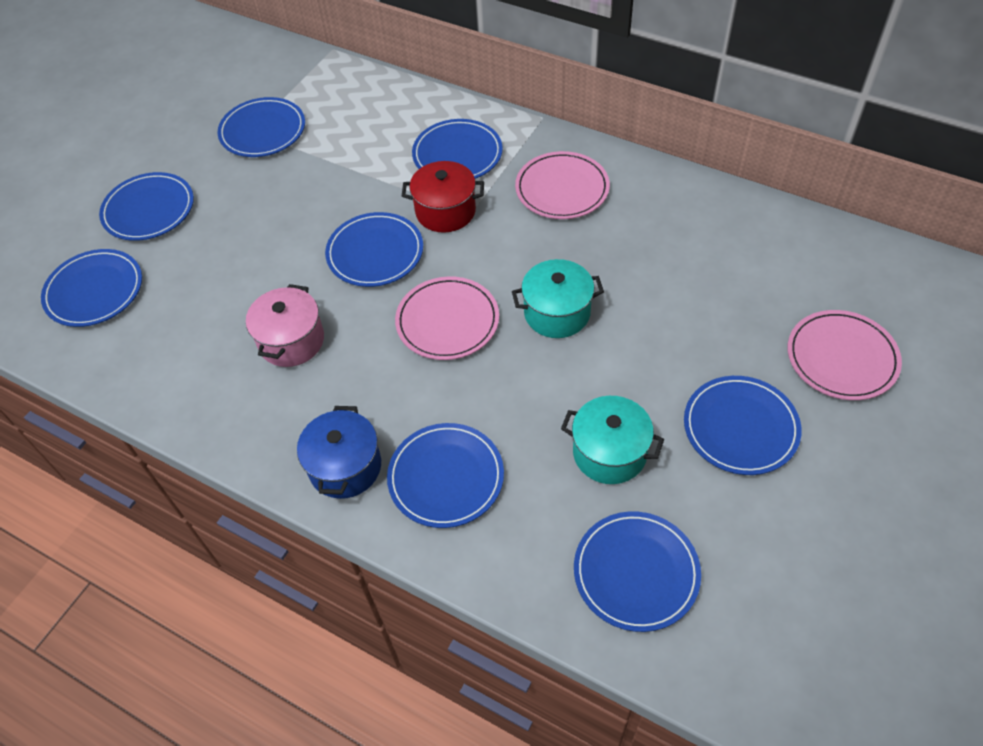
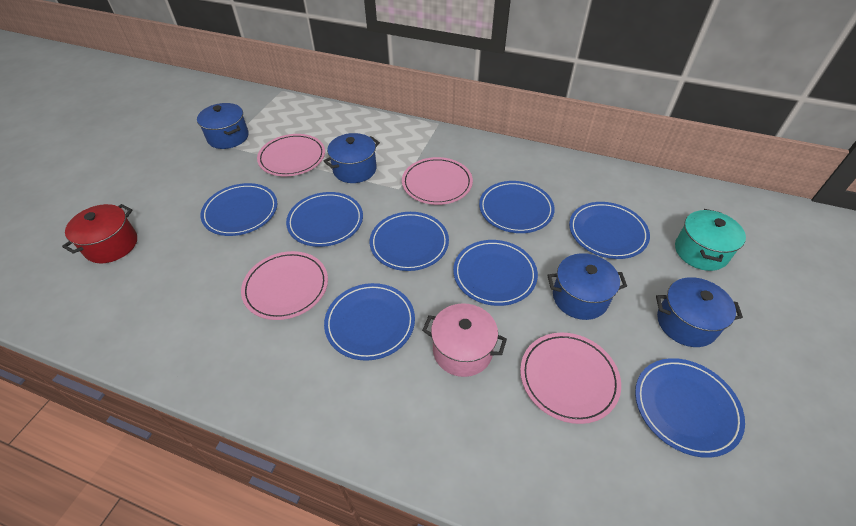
blue pot: 1 -> 4
pink plate: 3 -> 4
turquoise pot: 2 -> 1

